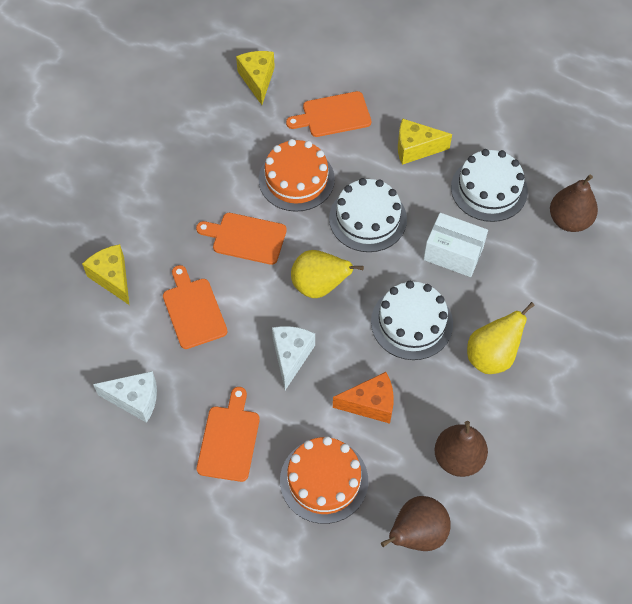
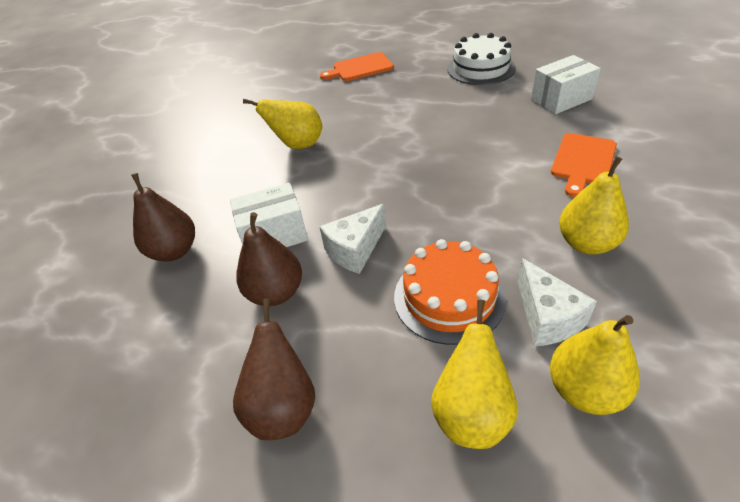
orange cake: 2 -> 1
orange cheese: 1 -> 0
orange cutting board: 4 -> 2
white box: 1 -> 2
white cake: 3 -> 1
yellow cheese: 3 -> 0
yellow pear: 2 -> 4

